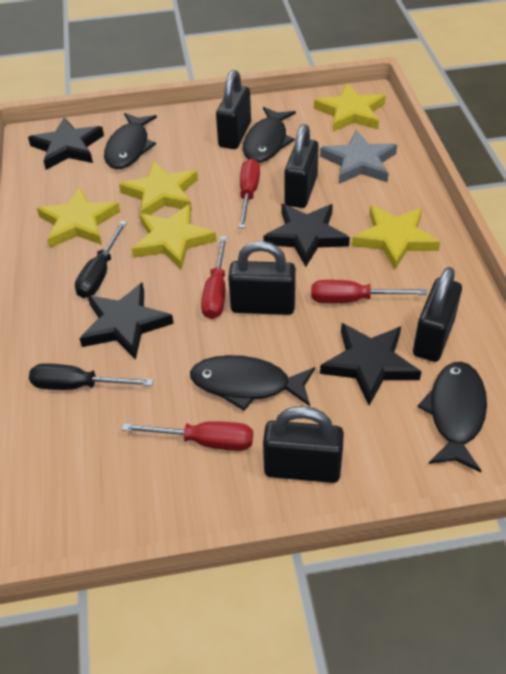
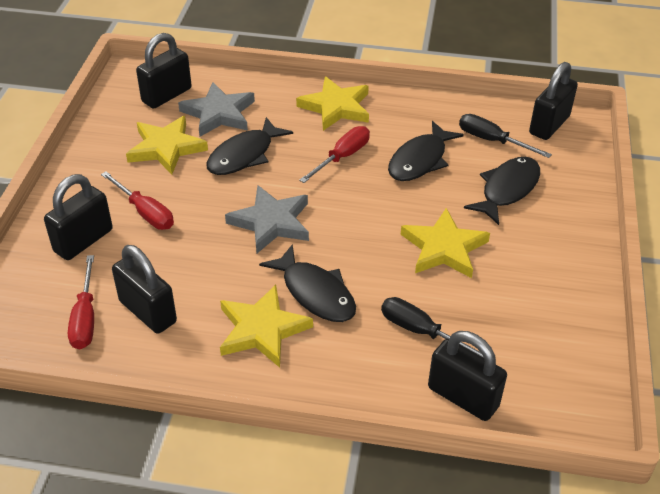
black star: 4 -> 0
grey star: 1 -> 2
red screwdriver: 4 -> 3
yellow star: 5 -> 4

